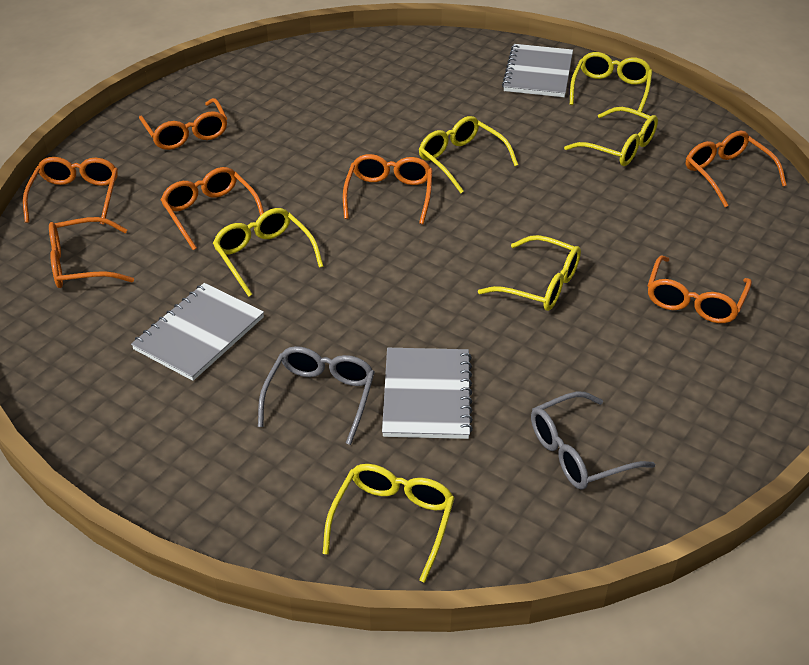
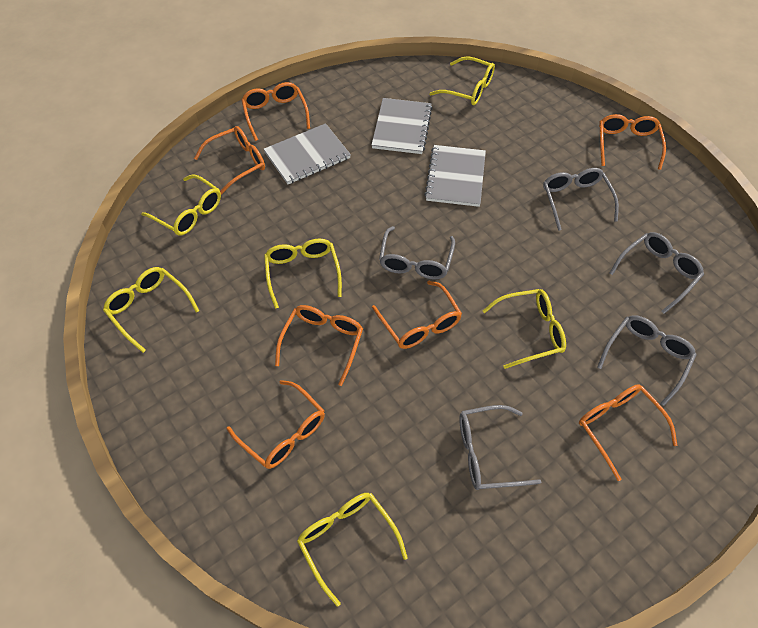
grey glasses: 2 -> 5

